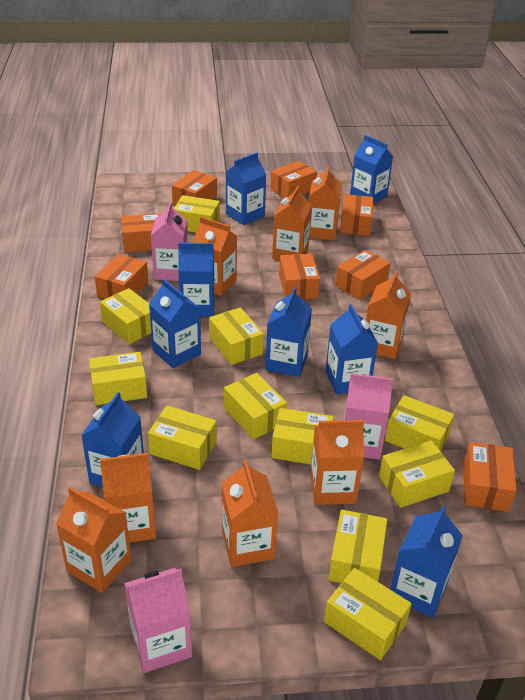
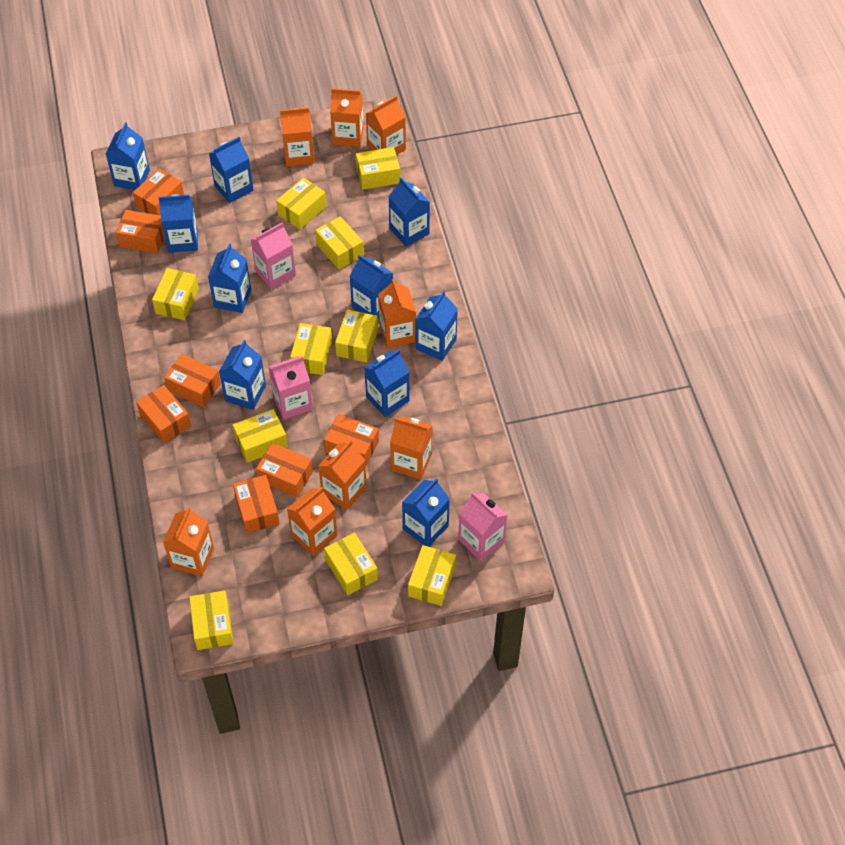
blue carton: 8 -> 10
orange box: 8 -> 7
yellow box: 11 -> 10

